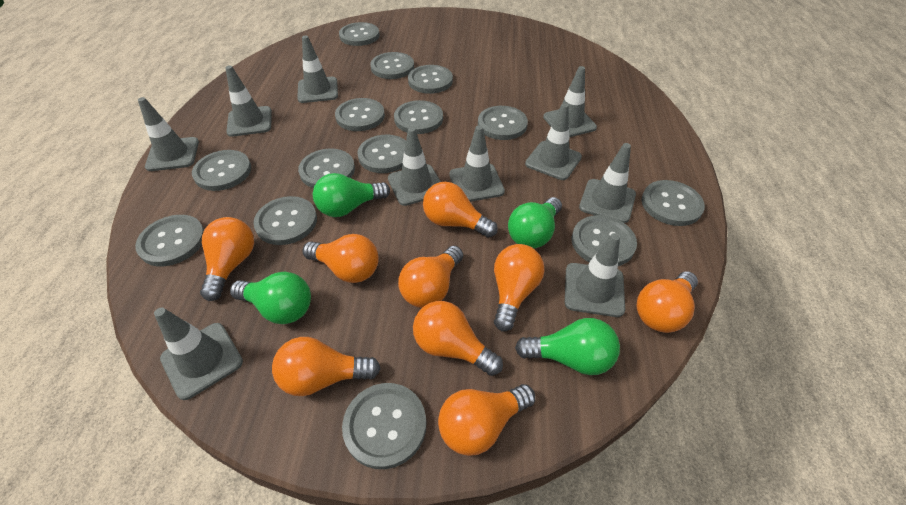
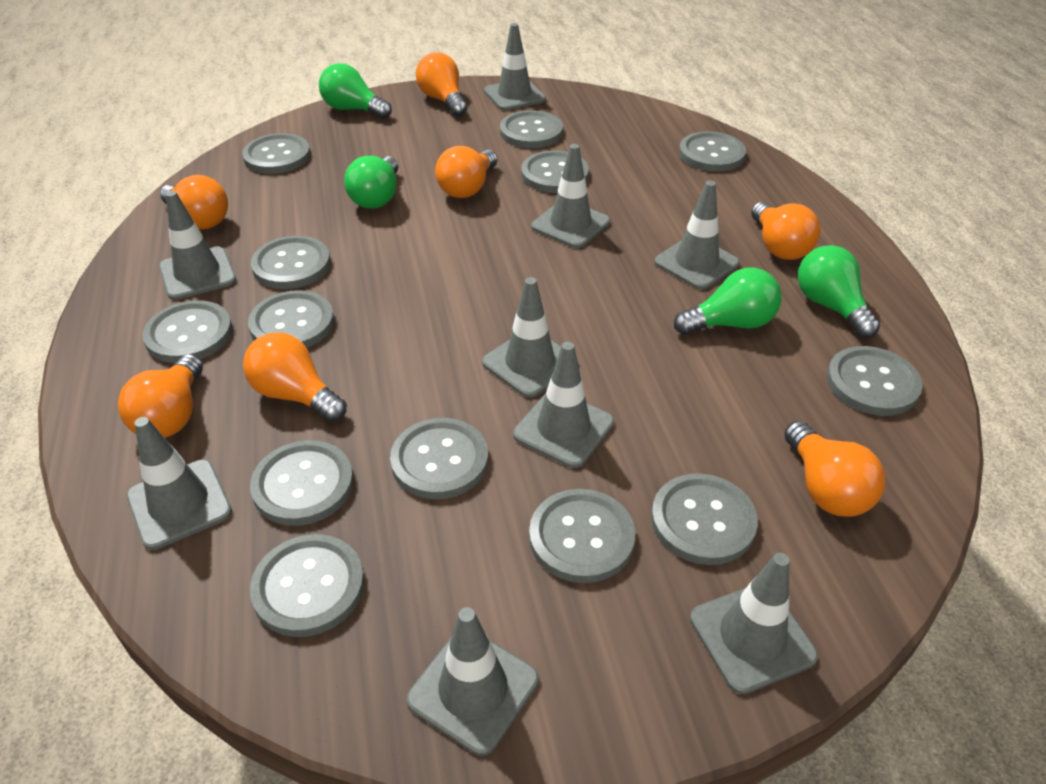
grey button: 14 -> 13
grey traffic cone: 10 -> 9
orange light bulb: 9 -> 7

